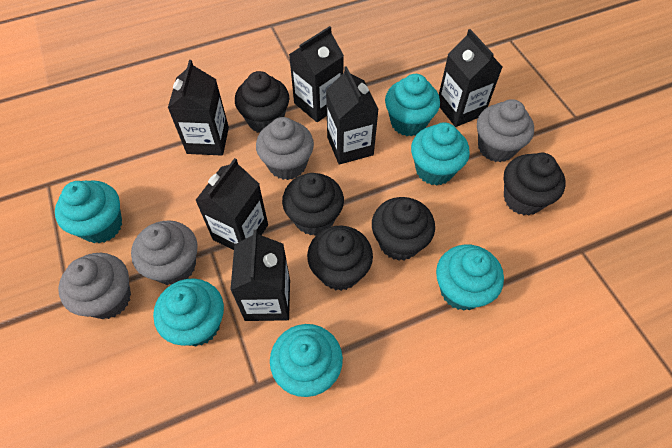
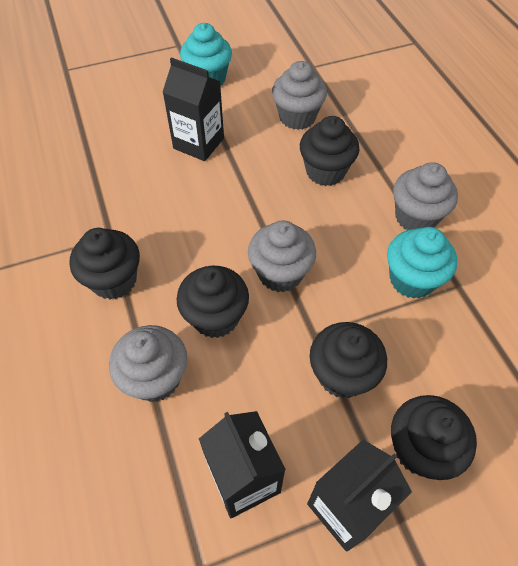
black carton: 6 -> 3
turquoise cupcake: 6 -> 2

